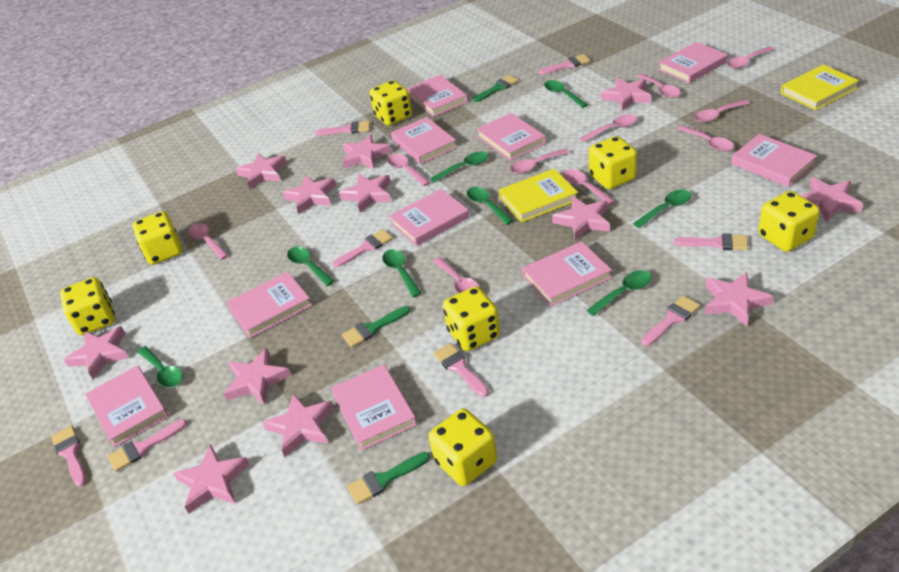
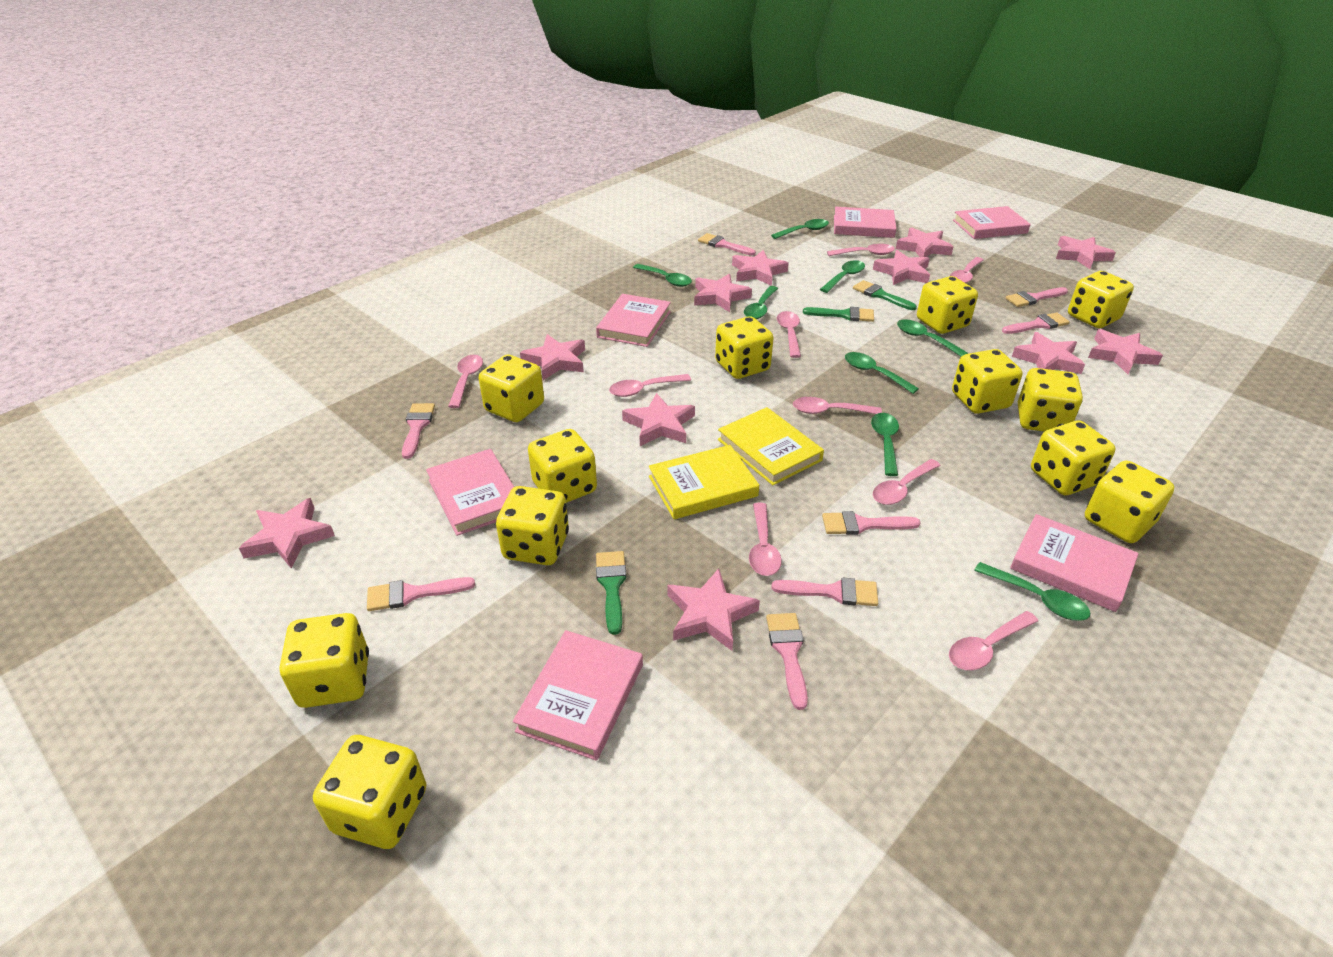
pink book: 10 -> 6
pink spoon: 10 -> 9
pink star: 12 -> 11
yellow dice: 7 -> 12

